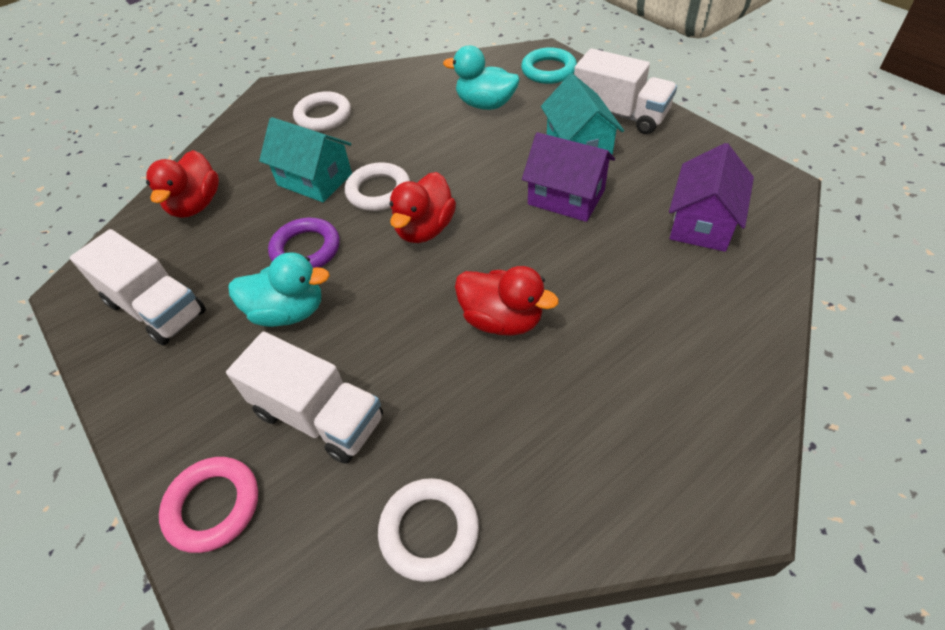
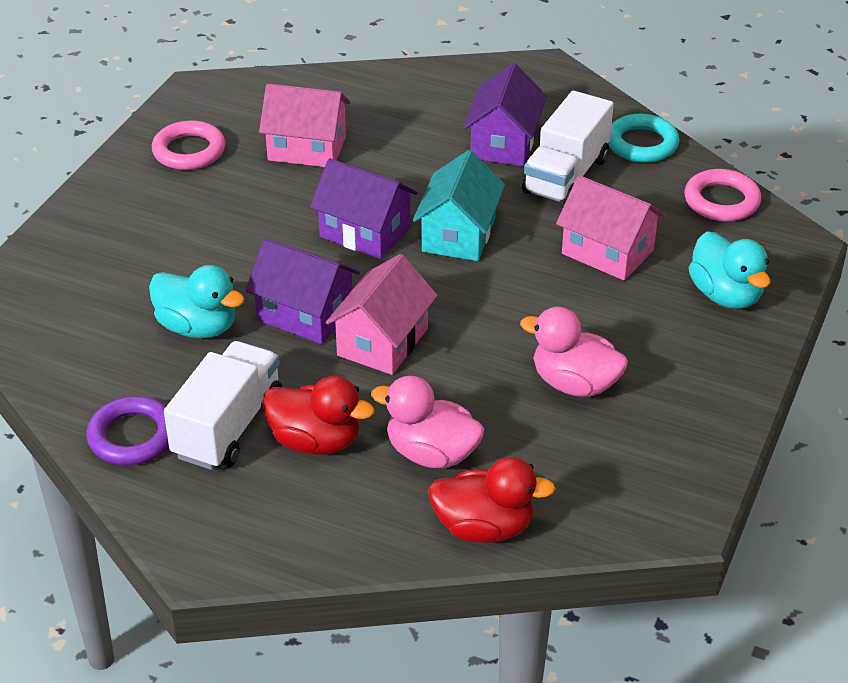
pink duck: 0 -> 2
pink house: 0 -> 3
pink ring: 1 -> 2
purple house: 2 -> 3
red duck: 3 -> 2
turquoise house: 2 -> 1
white ring: 3 -> 0
white truck: 3 -> 2

